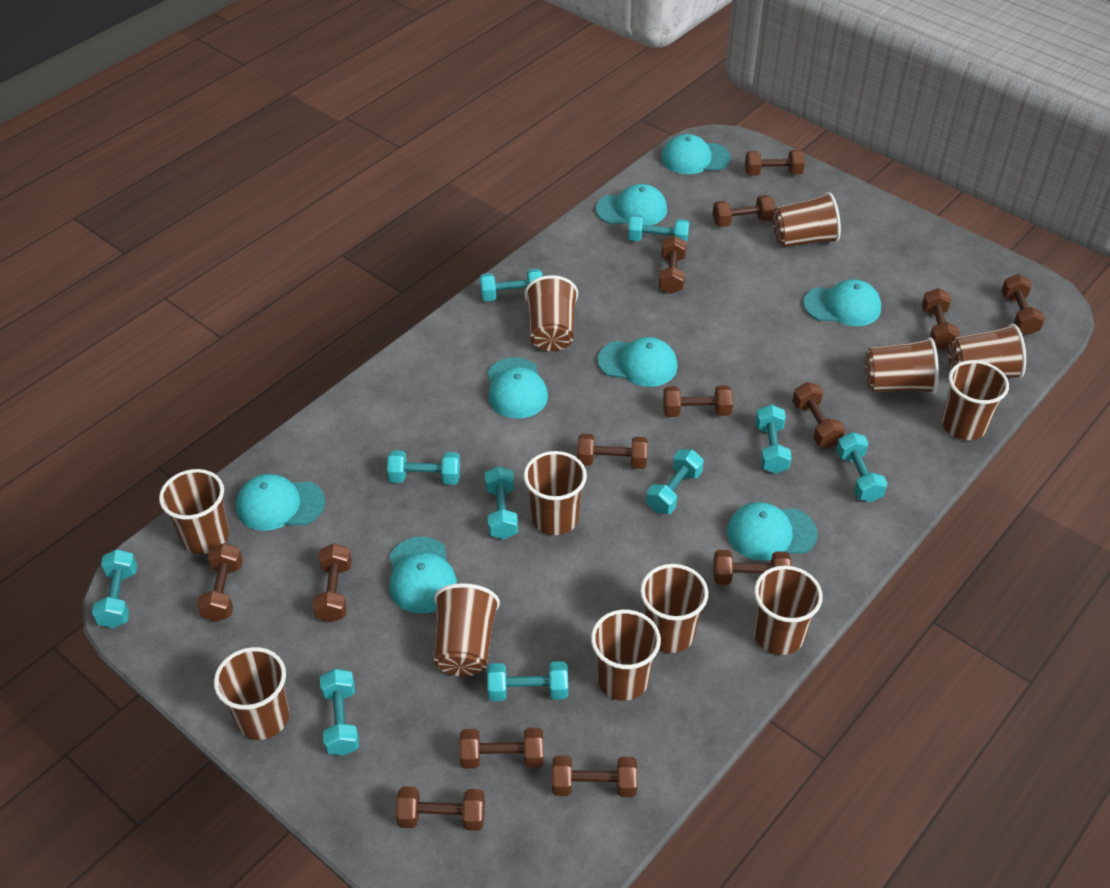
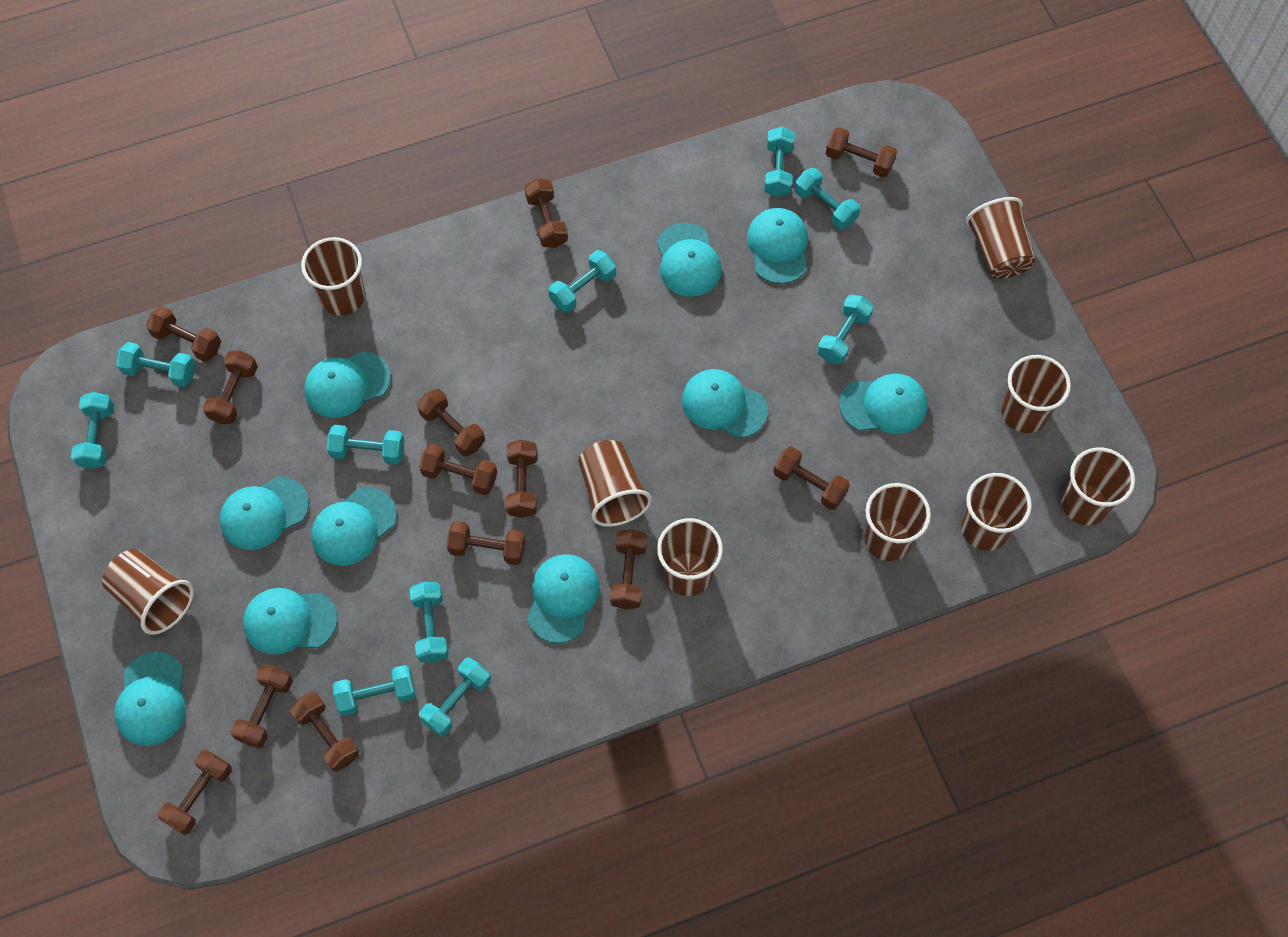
brown cup: 12 -> 9
brown dumbbell: 14 -> 13
turquoise cap: 8 -> 10

